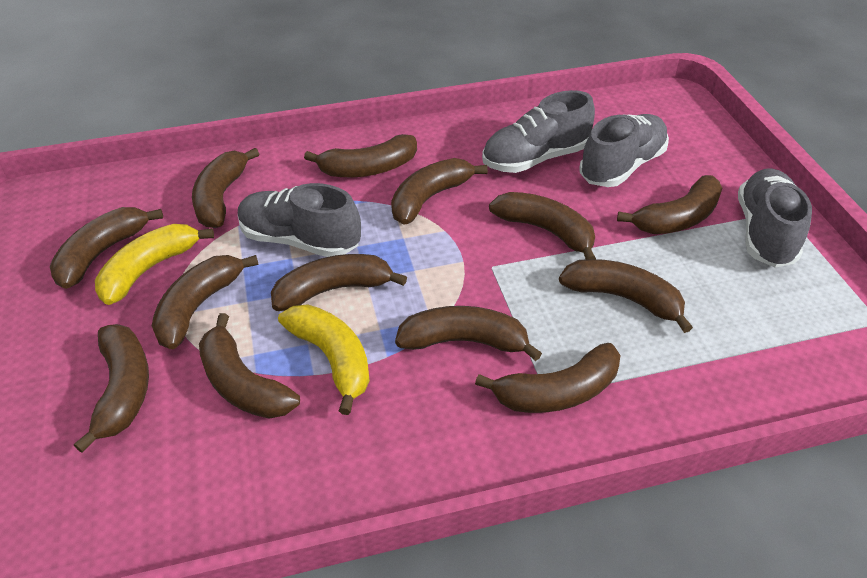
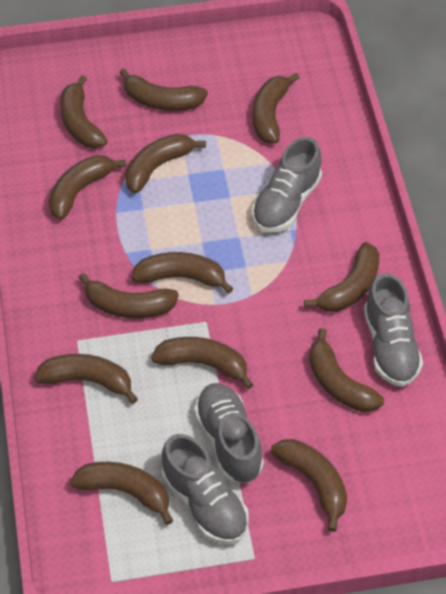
yellow banana: 2 -> 0

